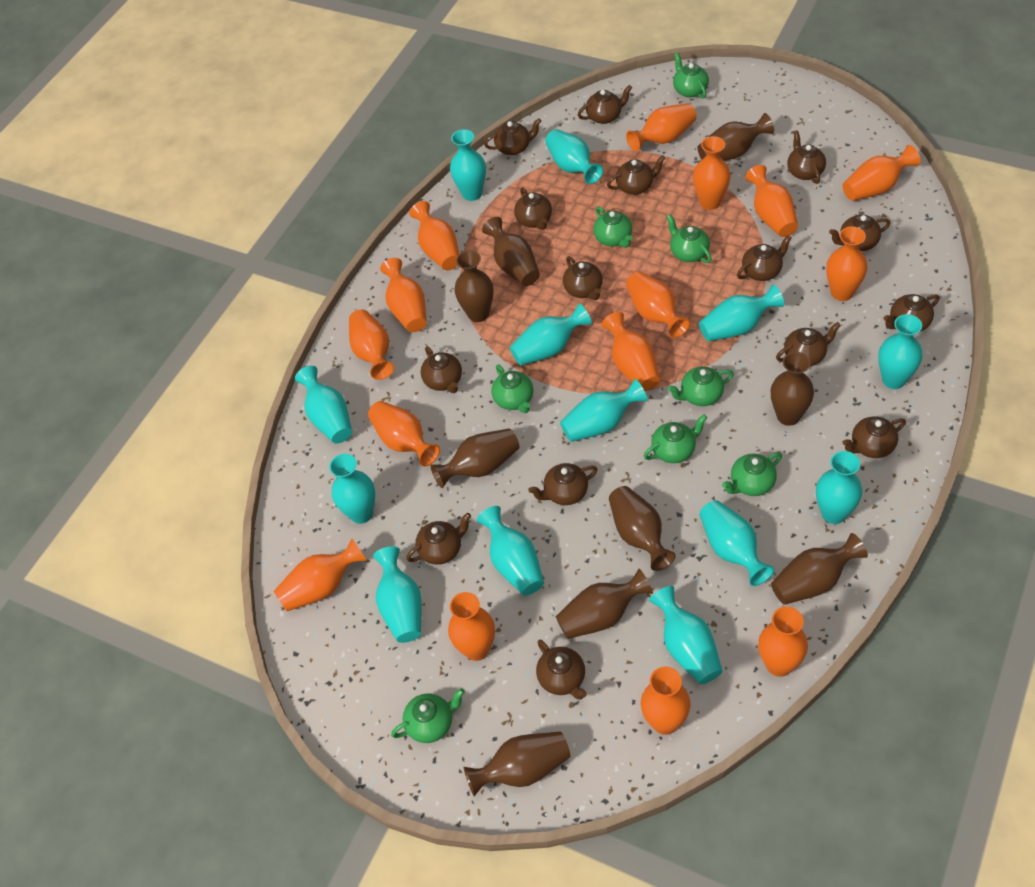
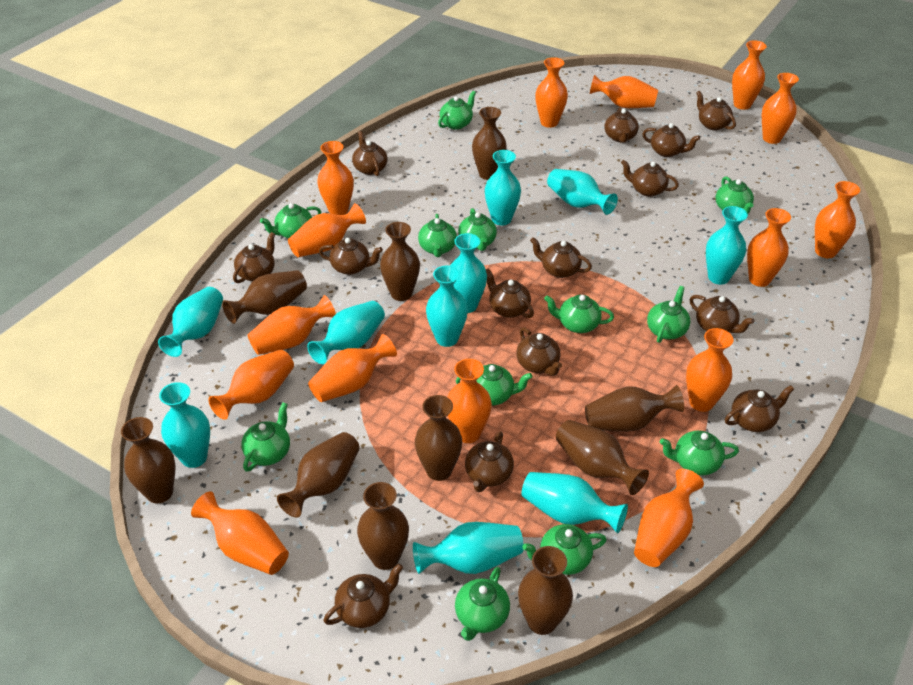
brown teapot: 15 -> 14
brown vase: 9 -> 10
green teapot: 8 -> 12
turquoise vase: 13 -> 10

